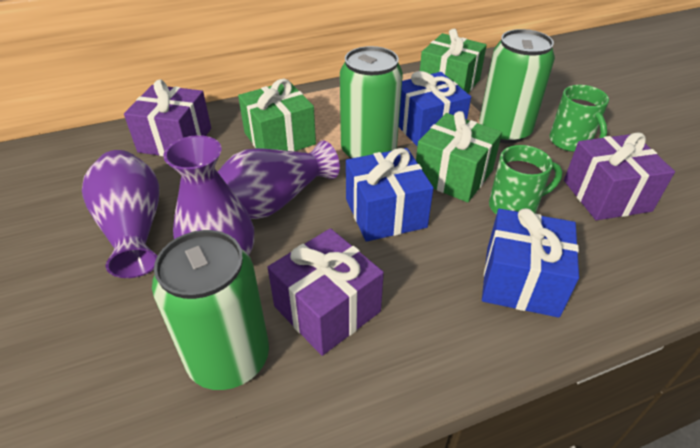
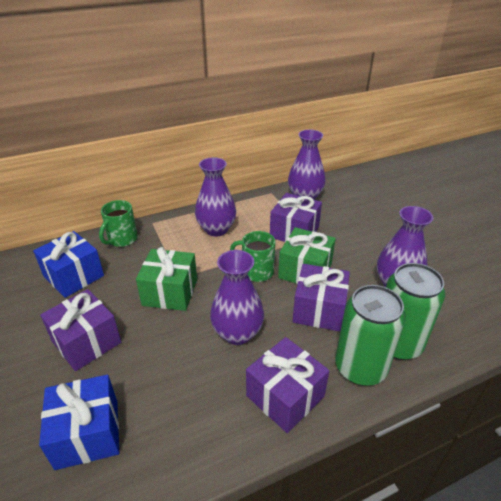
blue gift: 3 -> 2
green can: 3 -> 2
green gift: 3 -> 2
purple gift: 3 -> 4
purple vase: 3 -> 4

